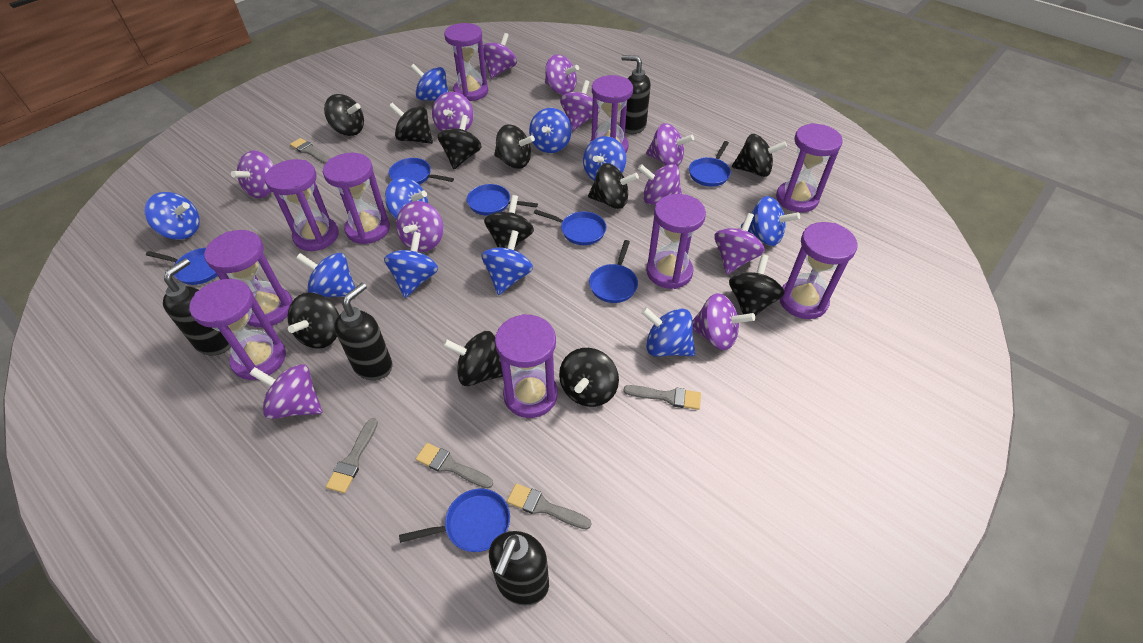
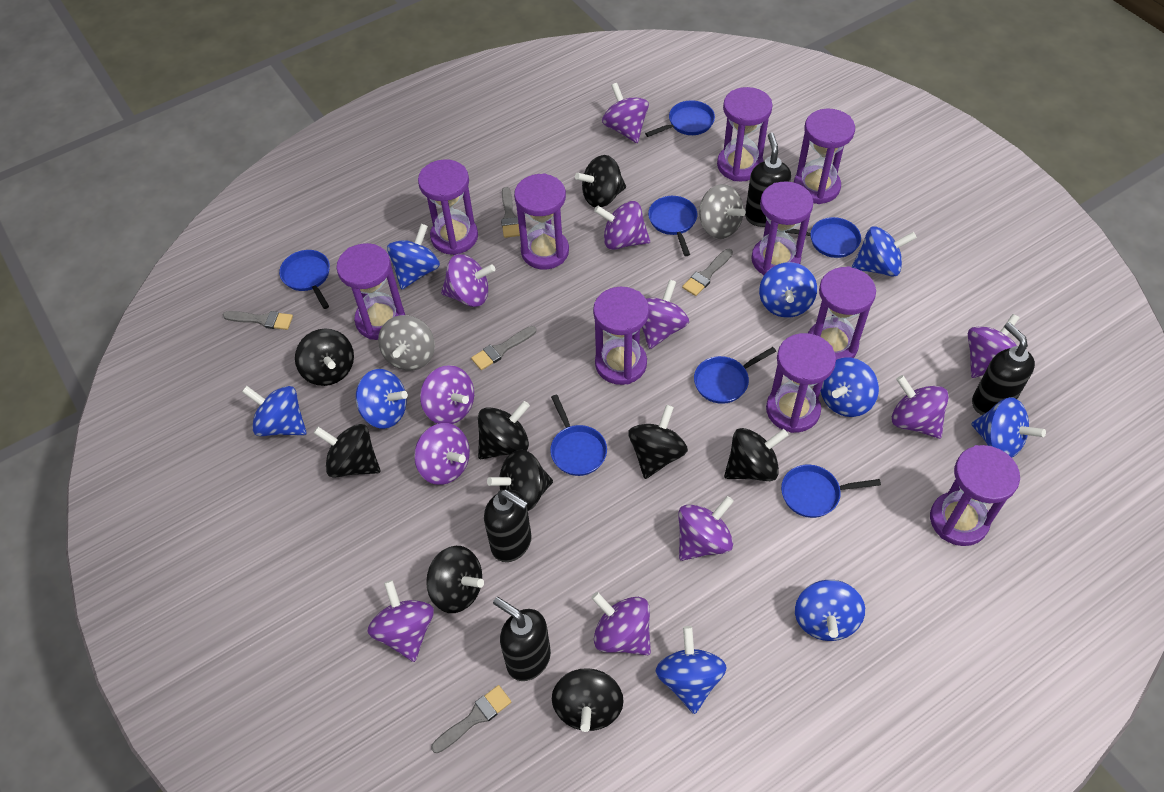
black spinning top: 11 -> 9
blue spinning top: 10 -> 9
grey spinning top: 0 -> 2

